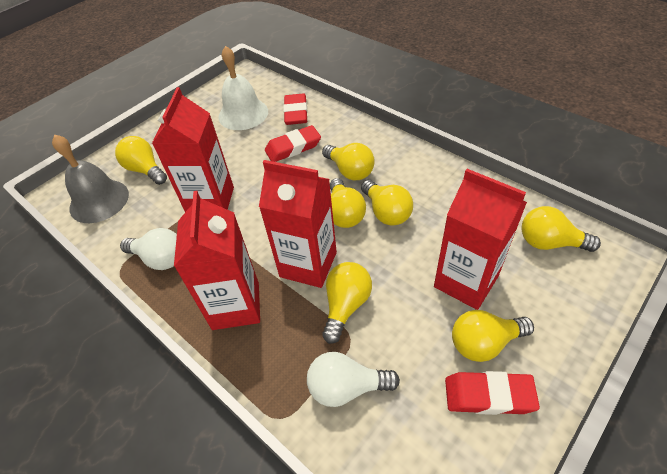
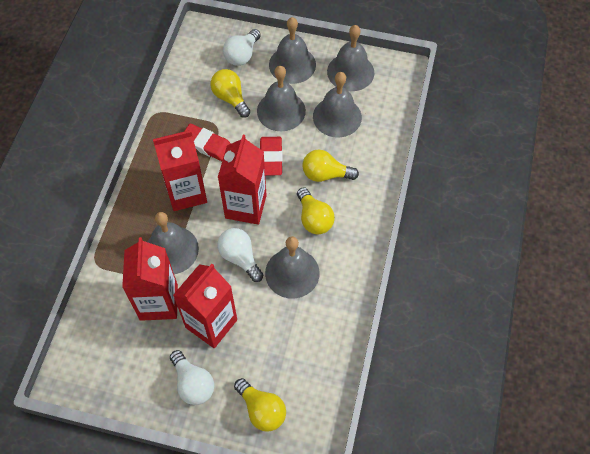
grey bell: 1 -> 6
red eraser: 3 -> 2
white bell: 1 -> 0
white light bulb: 2 -> 3
yellow light bulb: 7 -> 4

